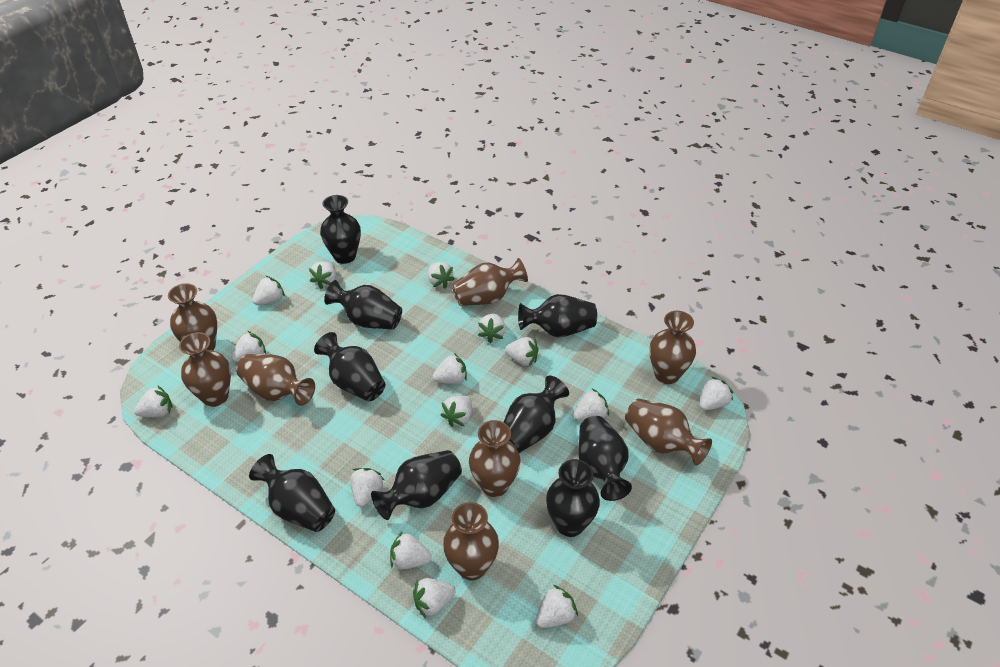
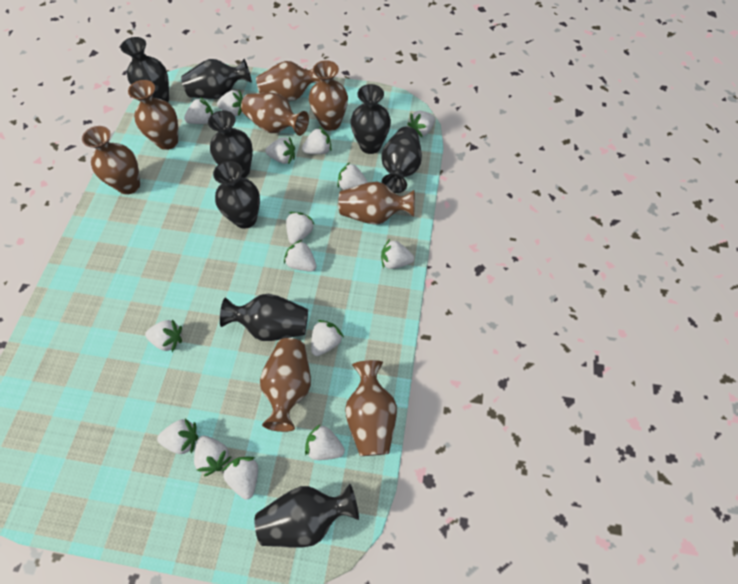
black vase: 9 -> 8

